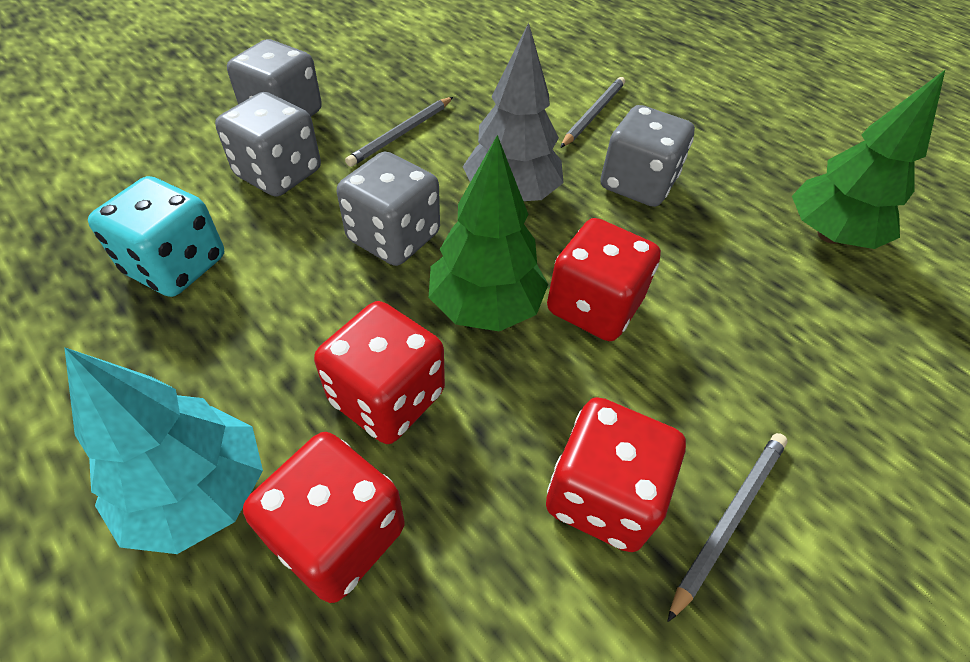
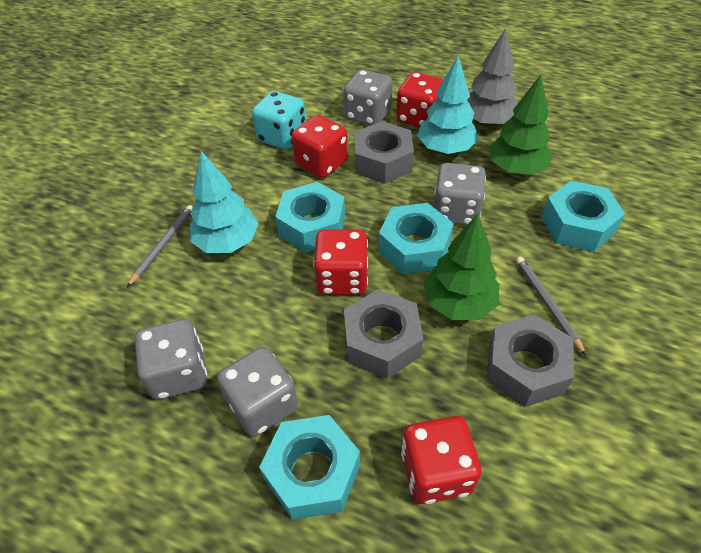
grey nut: 0 -> 3
grey pencil: 3 -> 2
turquoise nut: 0 -> 4
turquoise tree: 1 -> 2

